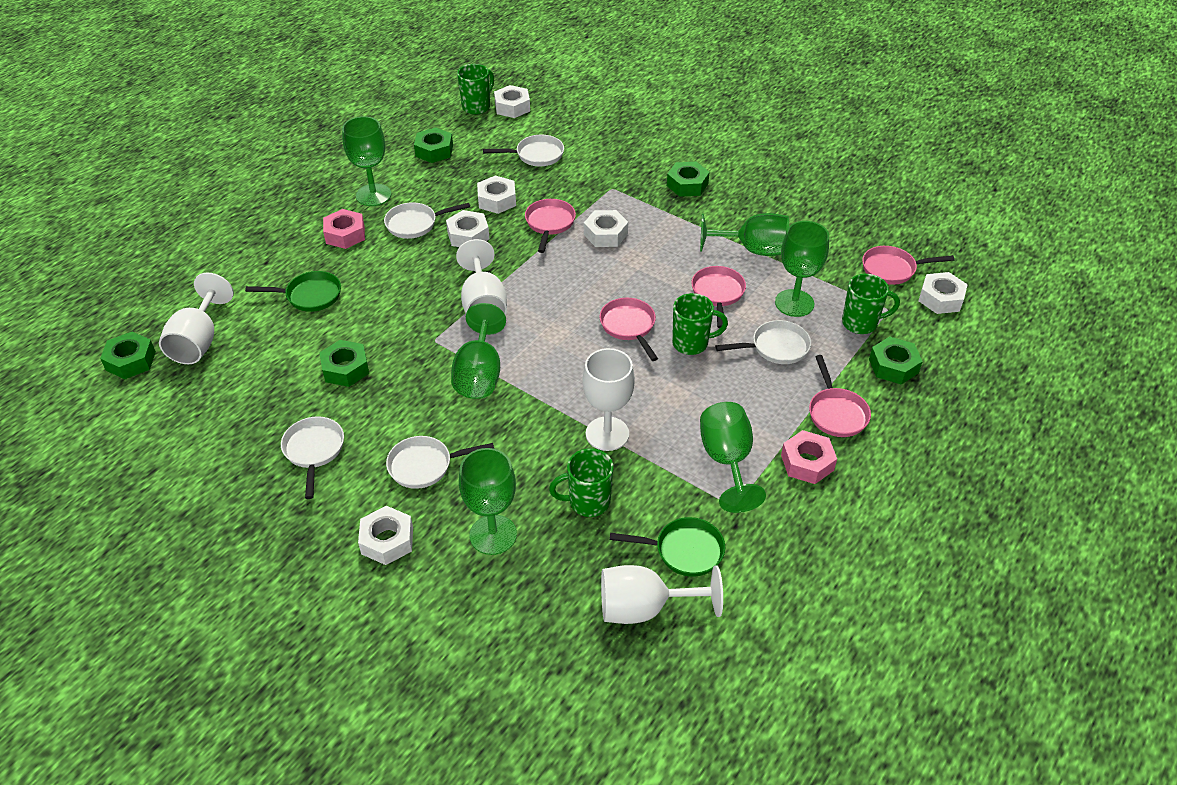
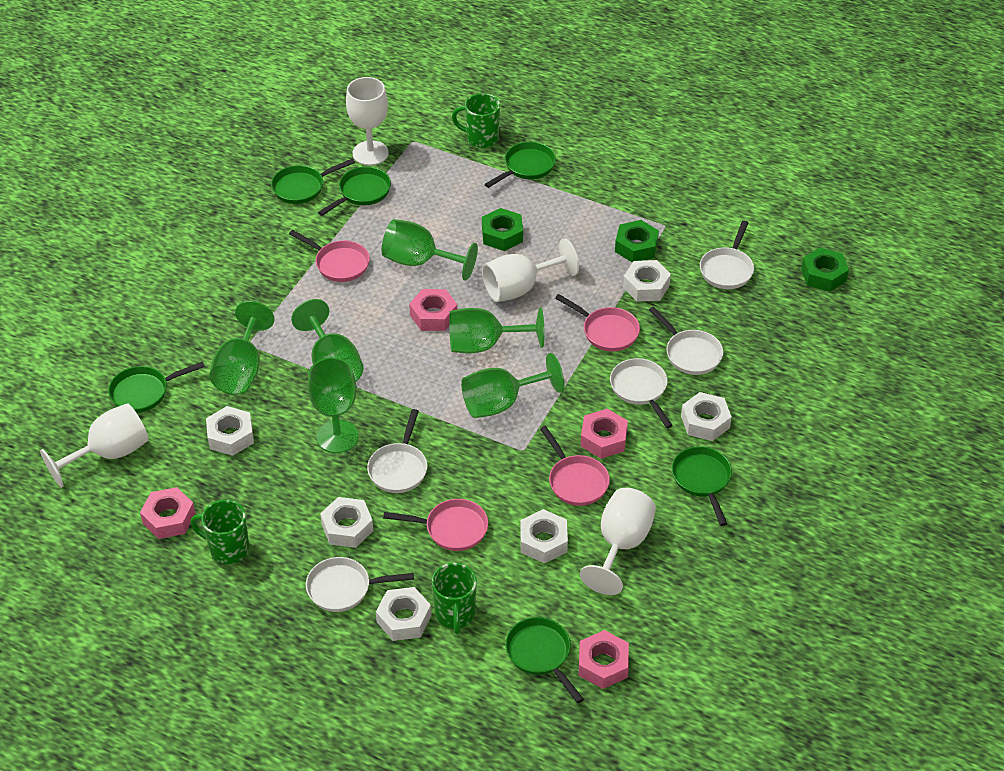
green mug: 4 -> 3
green nut: 5 -> 3
green pan: 2 -> 6
pink nut: 2 -> 4
pink pan: 5 -> 4

